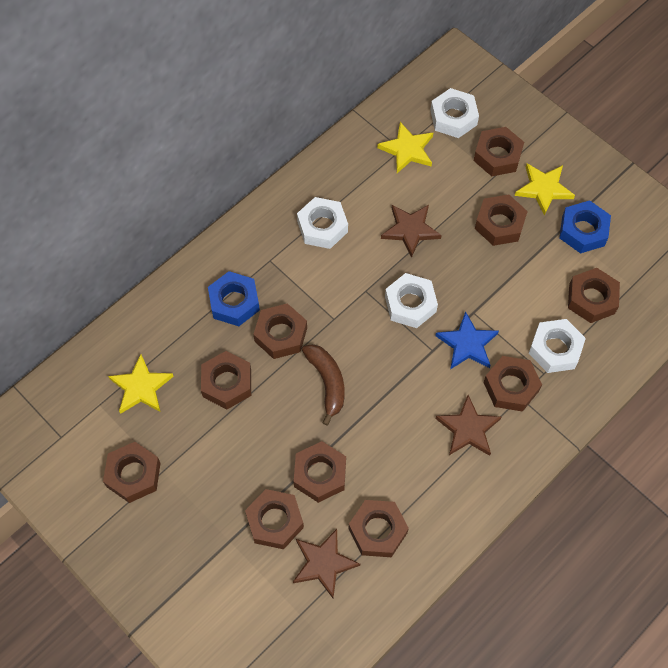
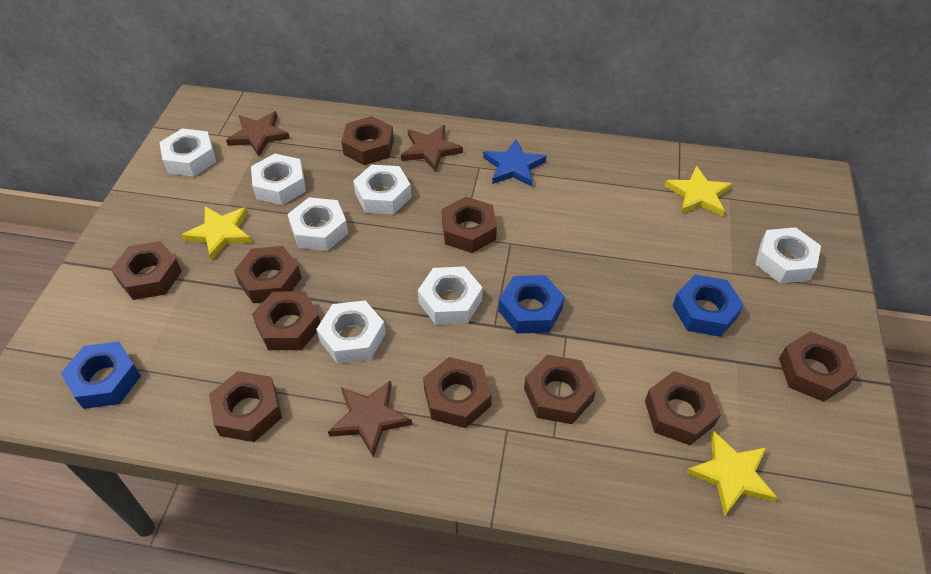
blue nut: 2 -> 3
brown banana: 1 -> 0
white nut: 4 -> 7

